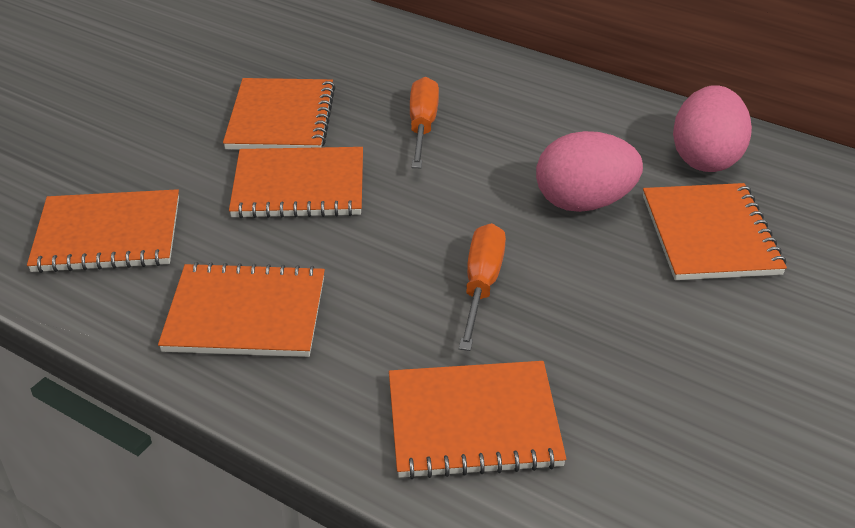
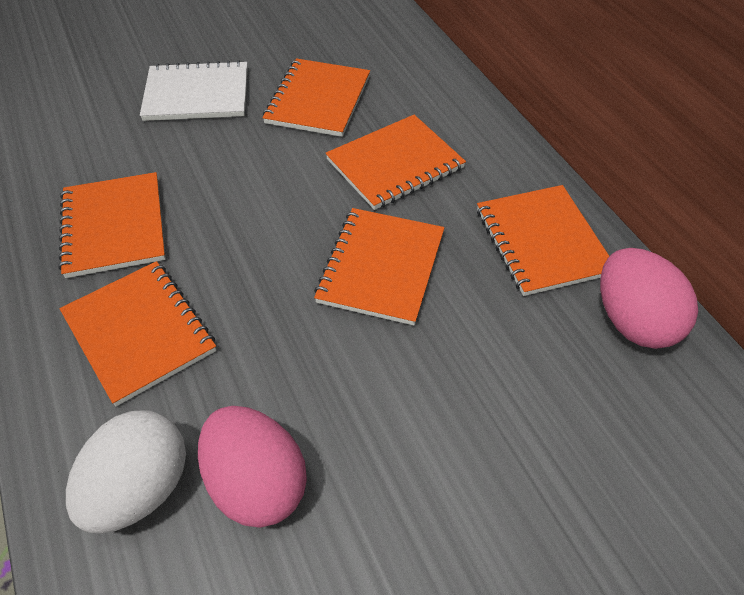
orange screwdriver: 2 -> 0
white egg: 0 -> 1
white notebook: 0 -> 1

